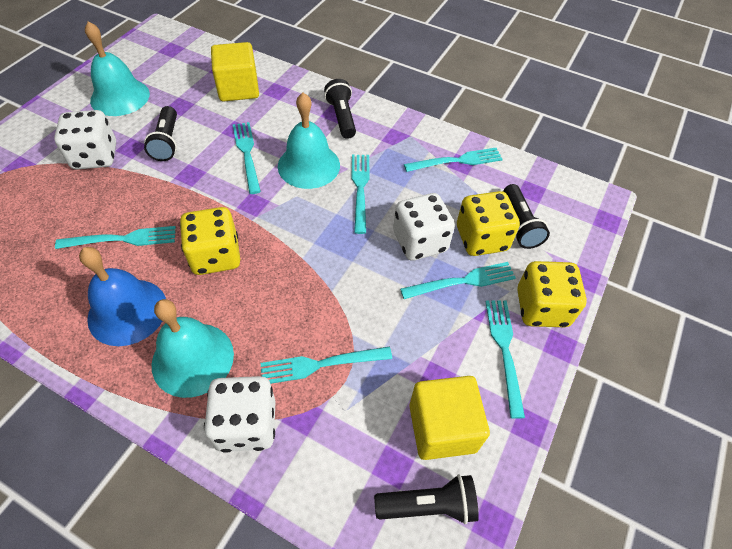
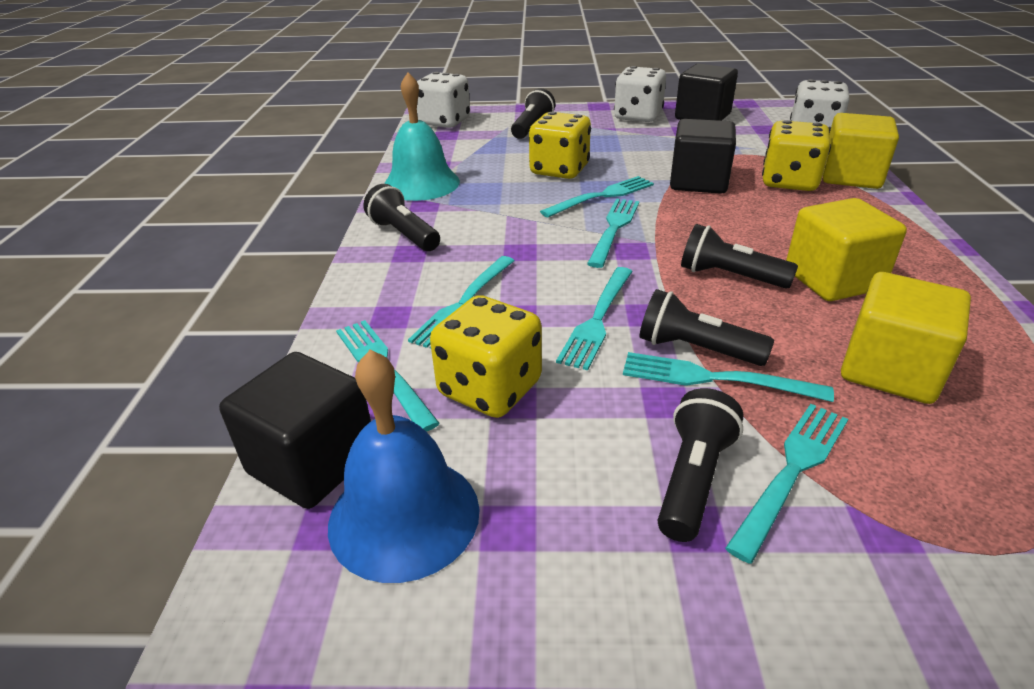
black cube: 0 -> 3
black flashlight: 4 -> 5
turquoise bell: 3 -> 1
yellow cube: 2 -> 3

